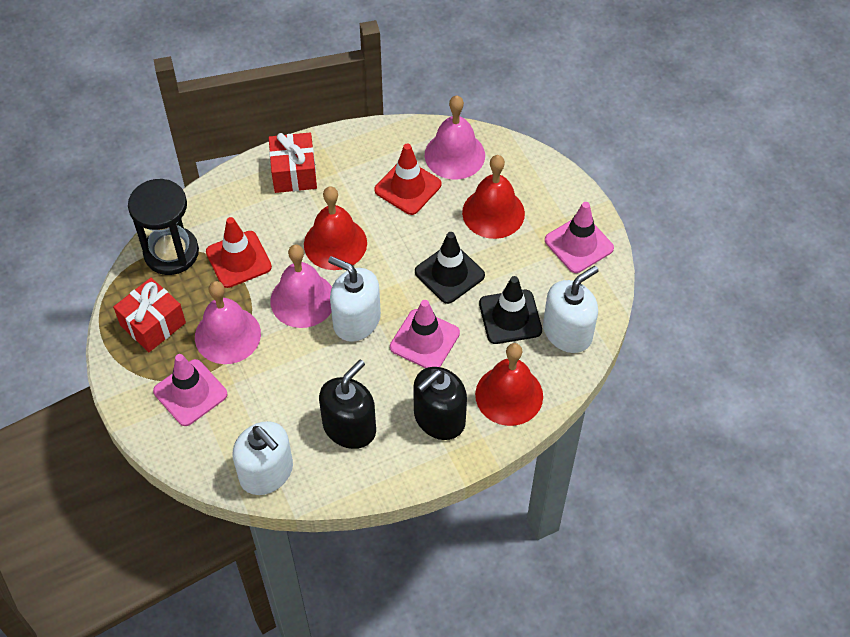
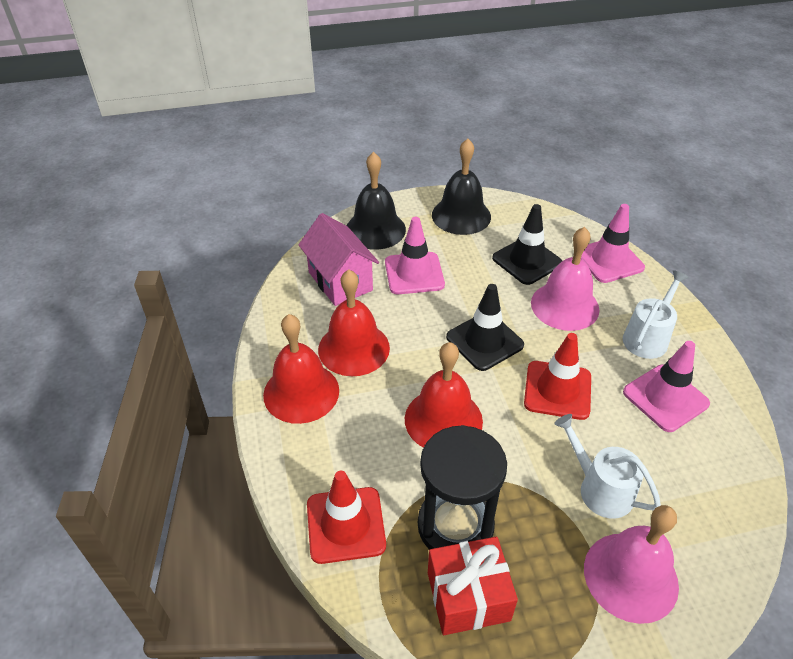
black bell: 0 -> 2
black soap dispenser: 2 -> 0
pink bell: 3 -> 2
pink house: 0 -> 1
red gift: 2 -> 1
white soap dispenser: 3 -> 0
white watering can: 0 -> 2

